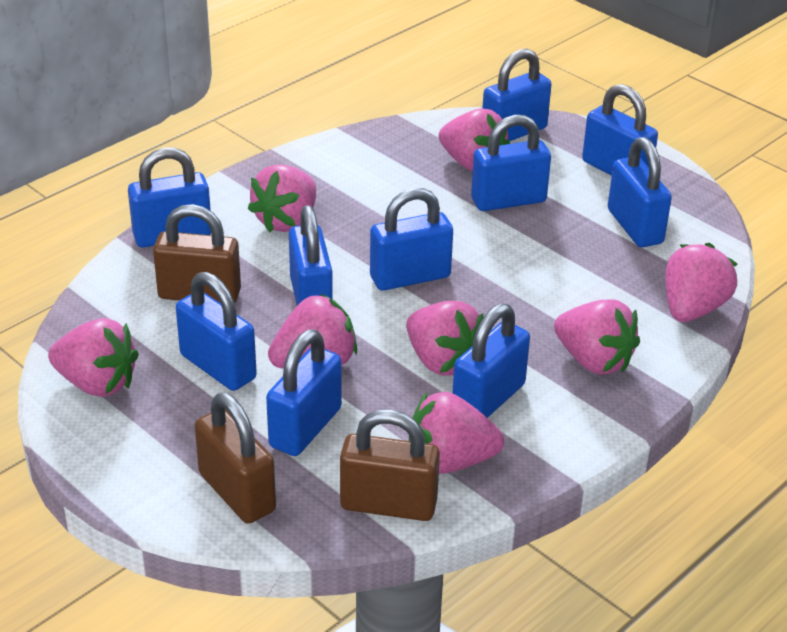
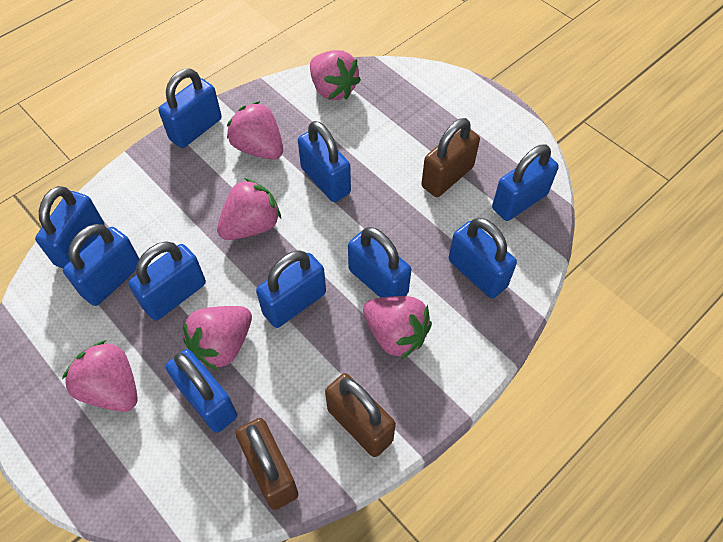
pink strawberry: 8 -> 6

